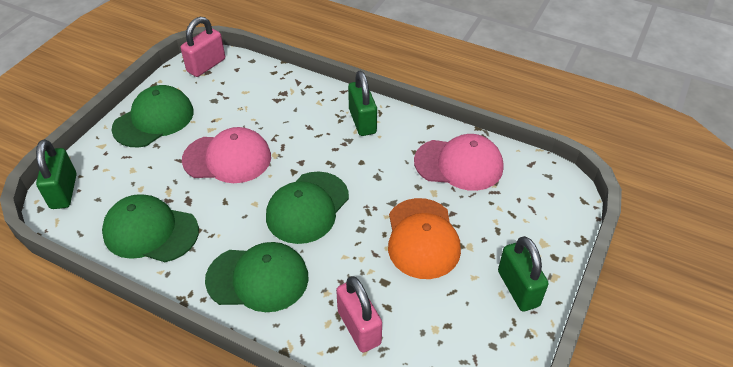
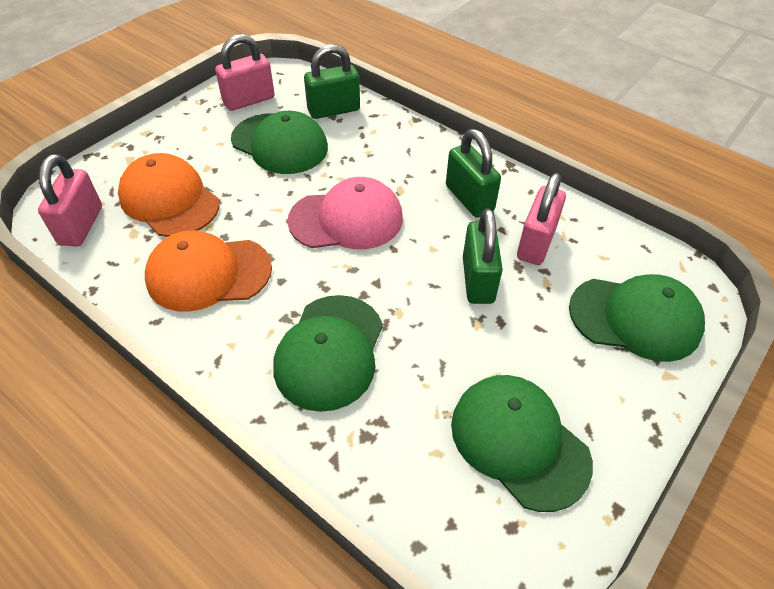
orange cap: 1 -> 2
pink cap: 2 -> 1
pink padlock: 2 -> 3

